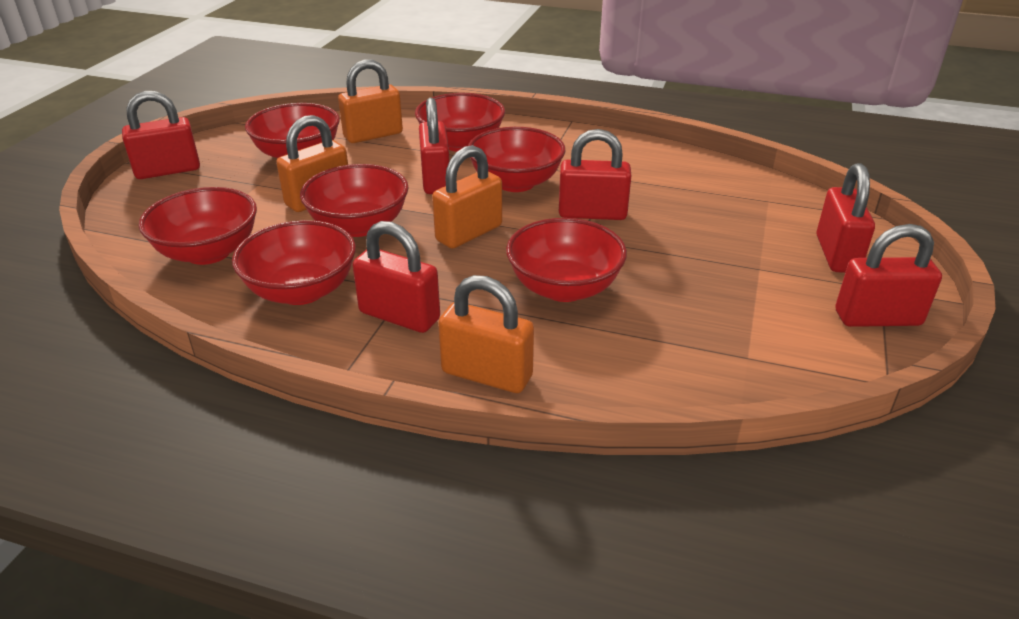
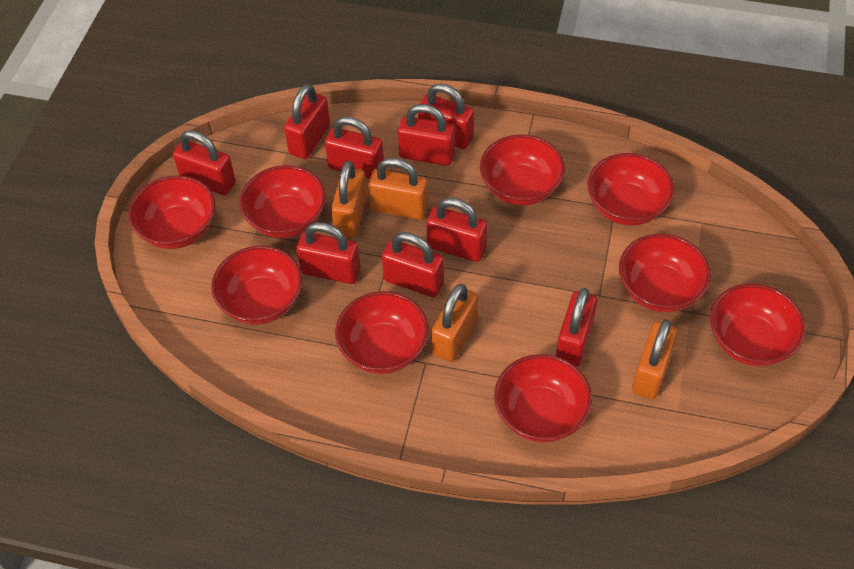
red bowl: 7 -> 9
red padlock: 6 -> 9

